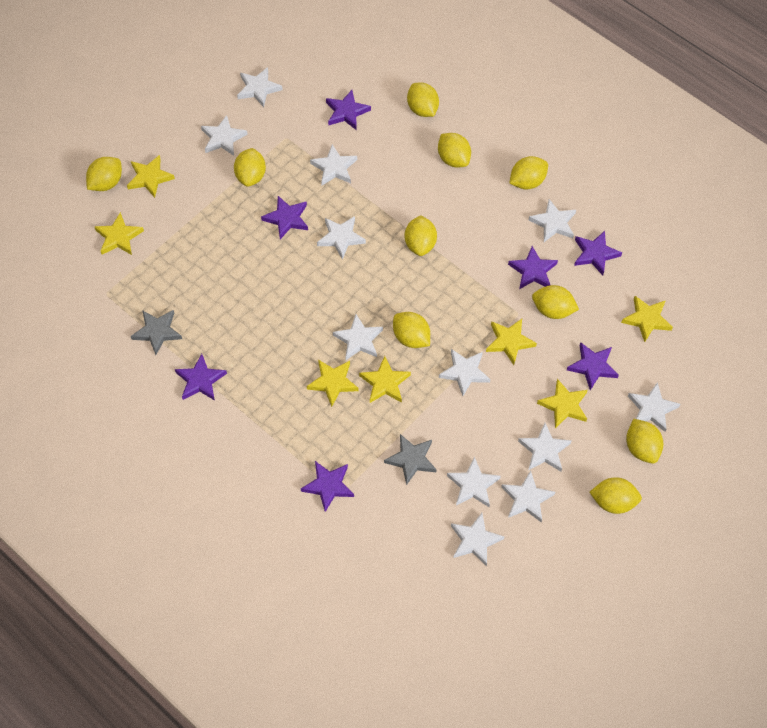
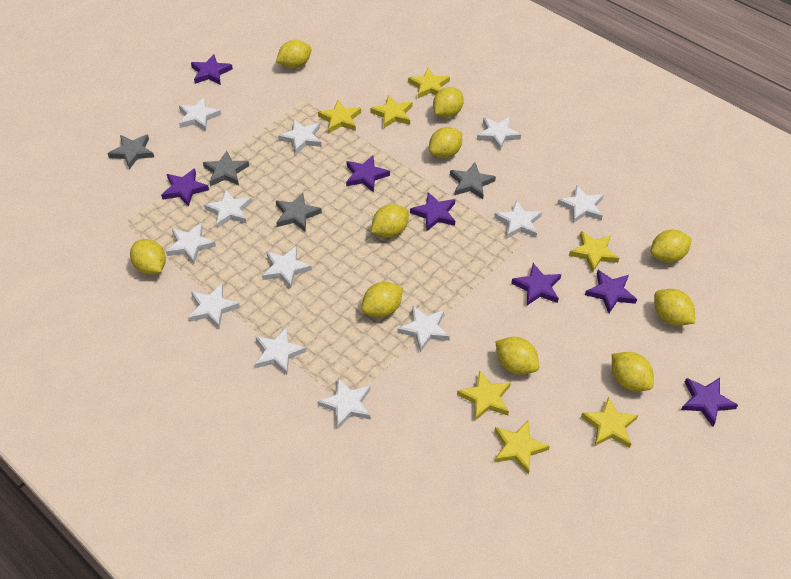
grey star: 2 -> 4

